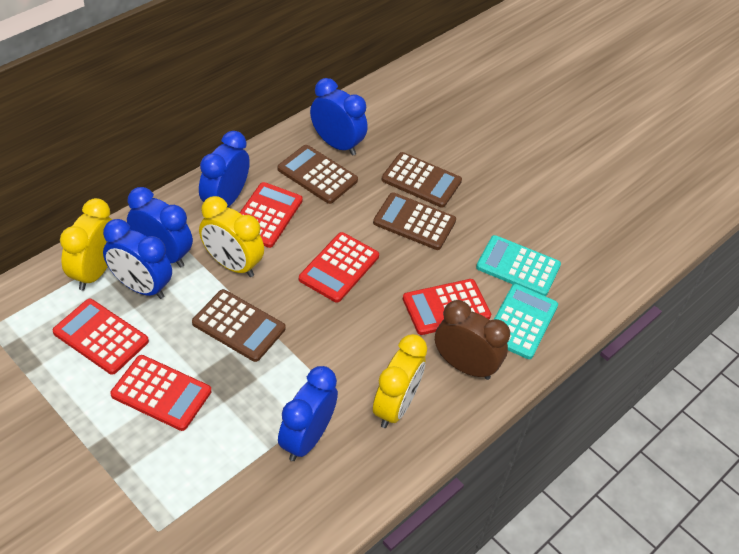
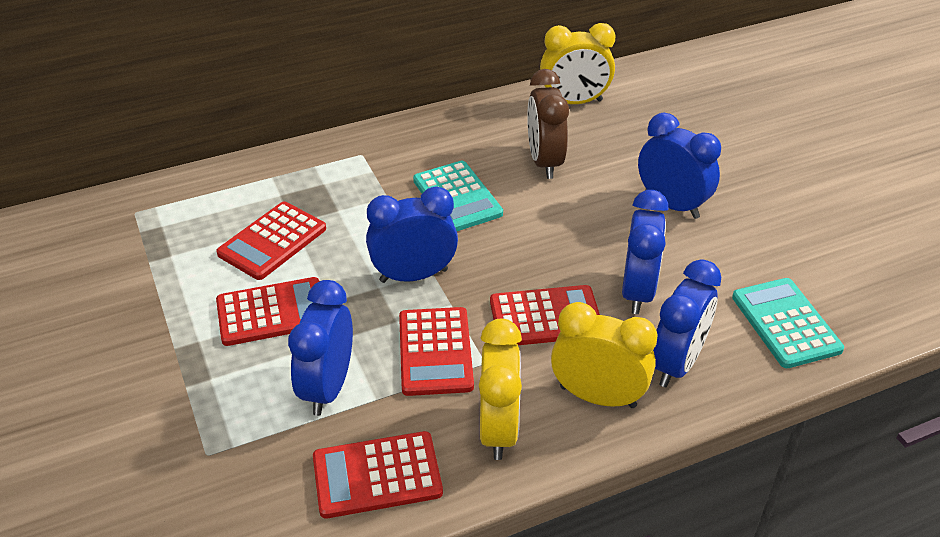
brown calculator: 4 -> 0

